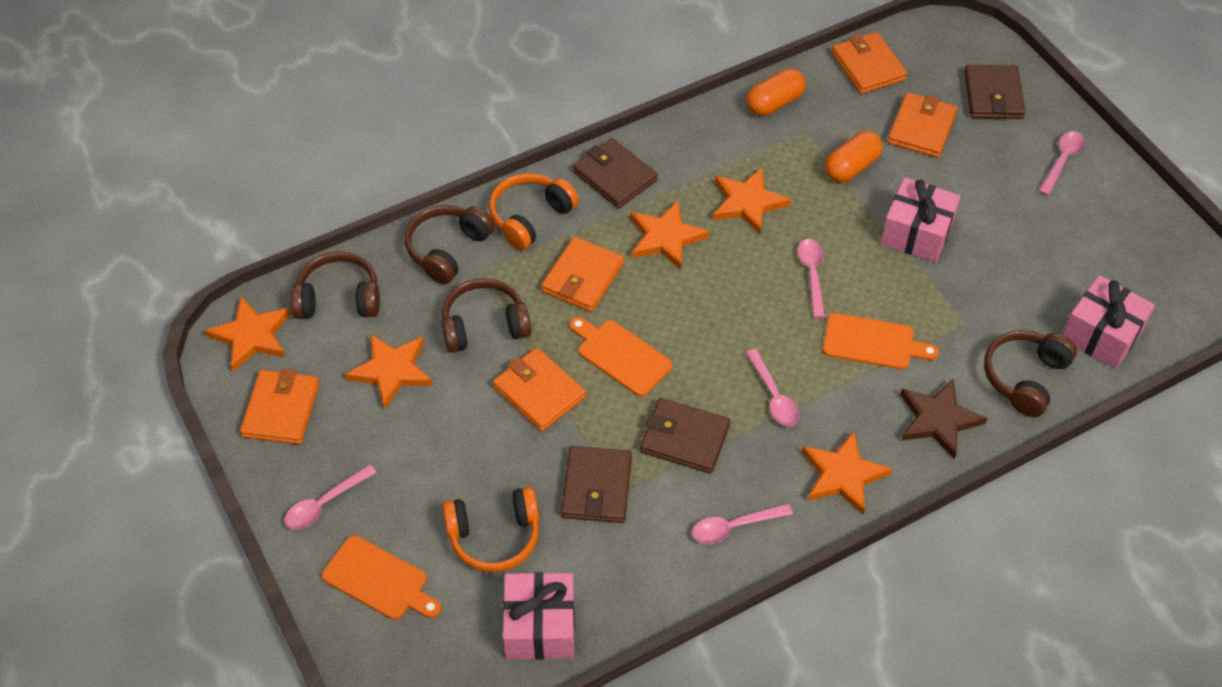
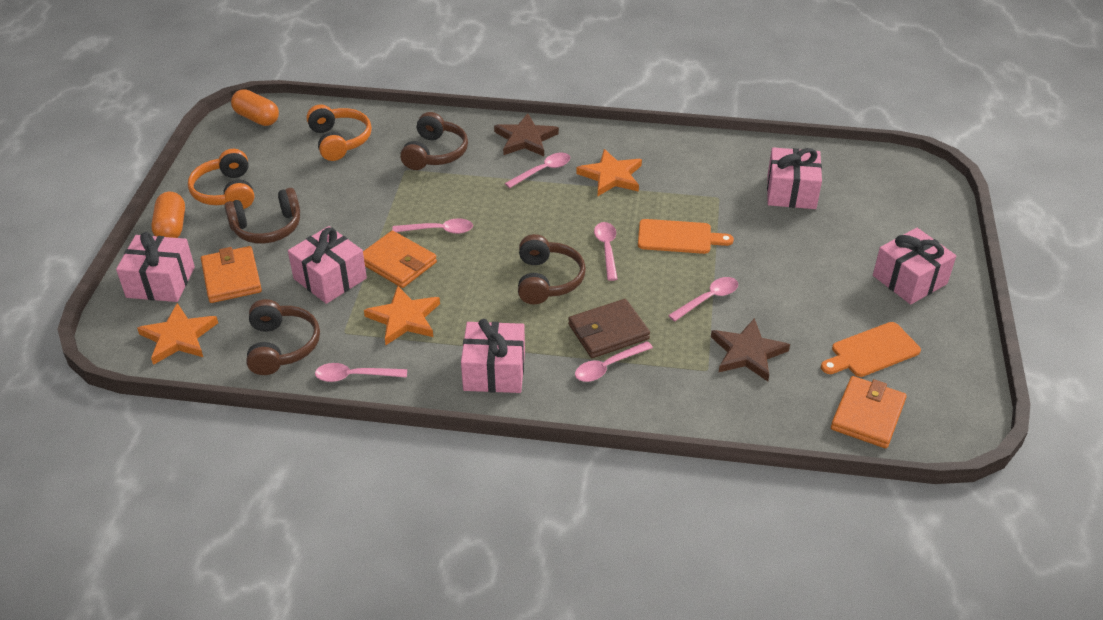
brown star: 1 -> 2
brown wallet: 4 -> 1
orange cutting board: 3 -> 2
orange star: 5 -> 3
orange wallet: 5 -> 3
pink gift: 3 -> 5
pink spoon: 5 -> 6

